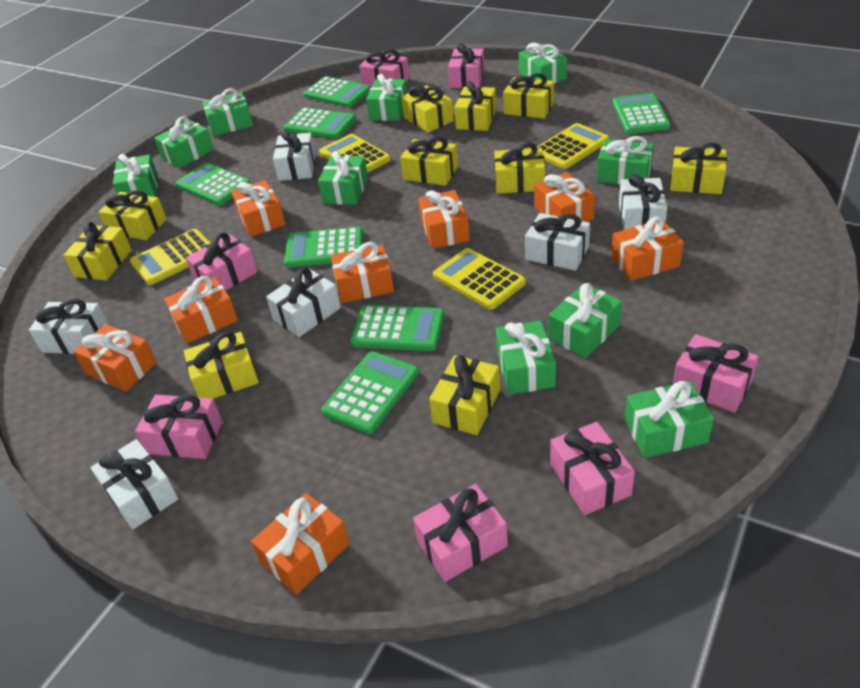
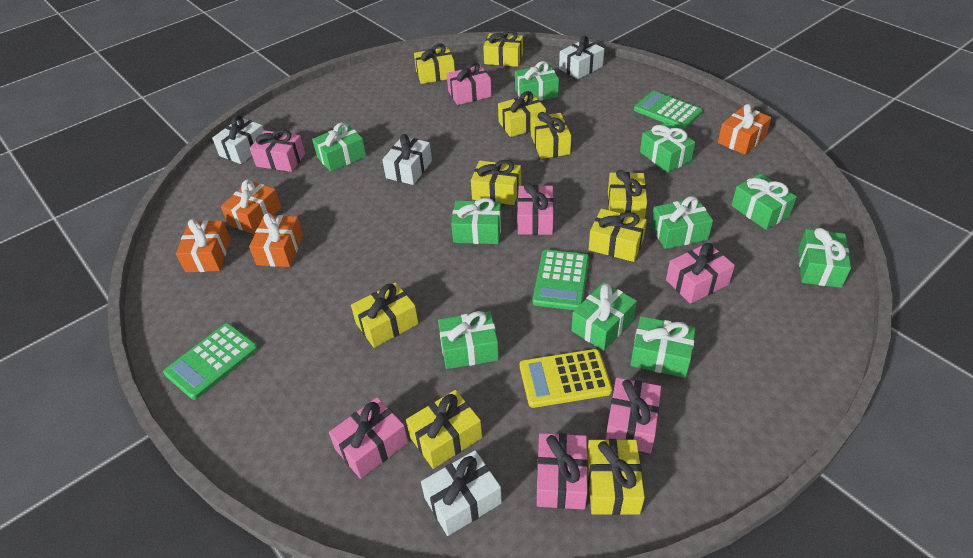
green calculator: 7 -> 3
orange gift: 8 -> 4
white gift: 6 -> 4
yellow calculator: 4 -> 1

